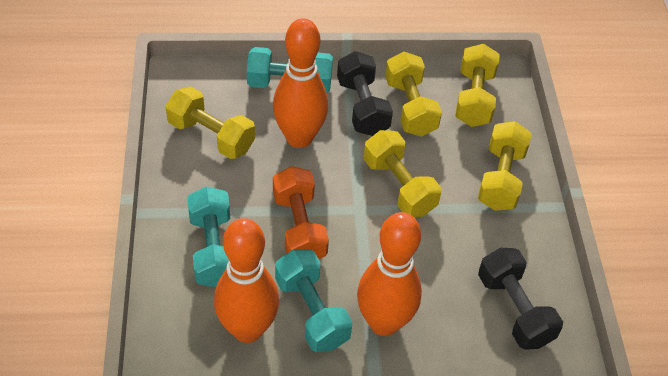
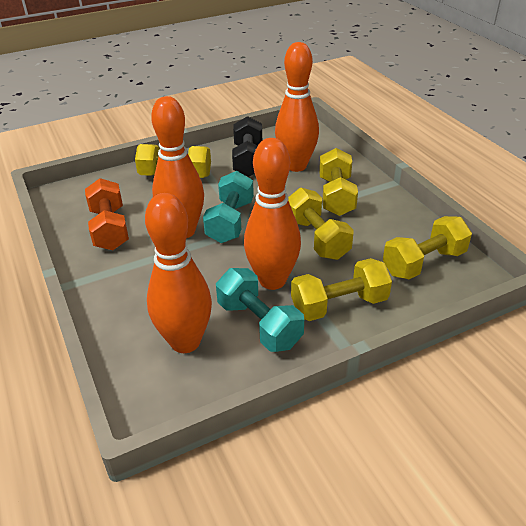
black dumbbell: 2 -> 1
orange bowling pin: 3 -> 4
turquoise dumbbell: 3 -> 2

